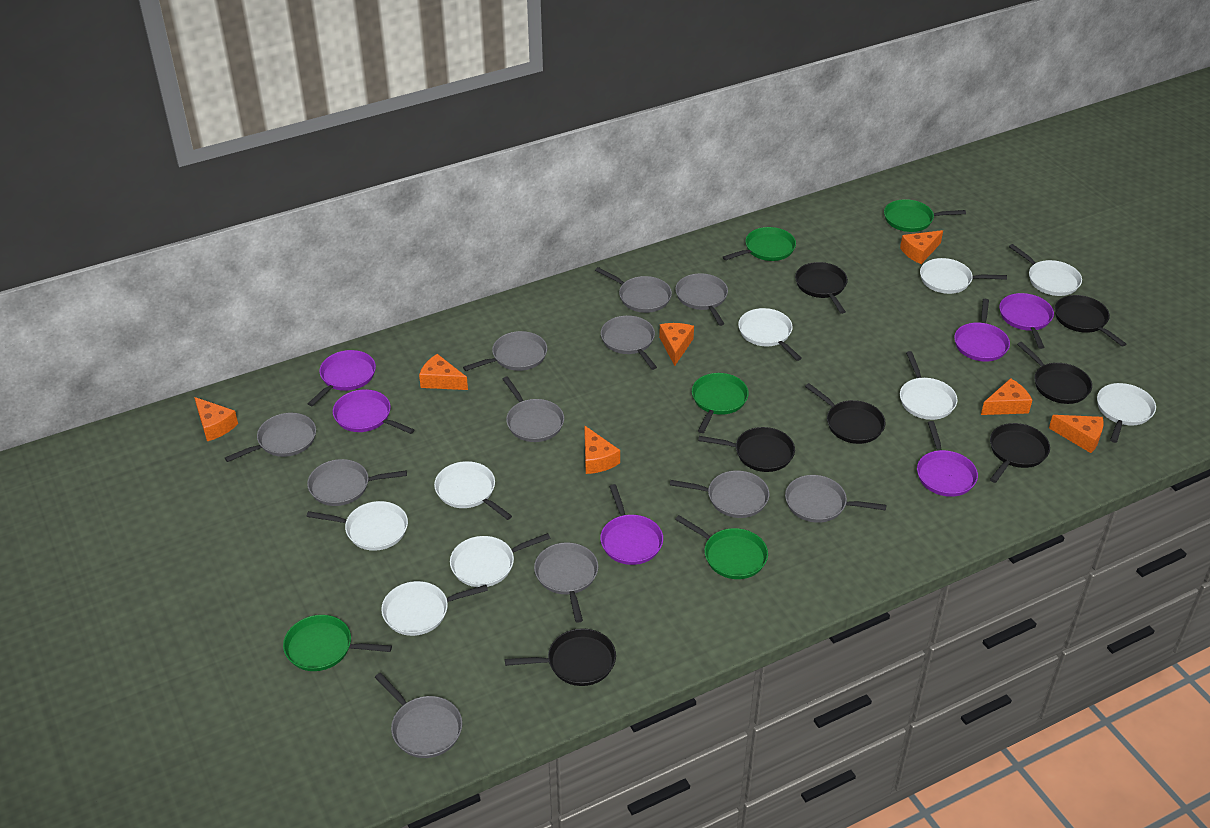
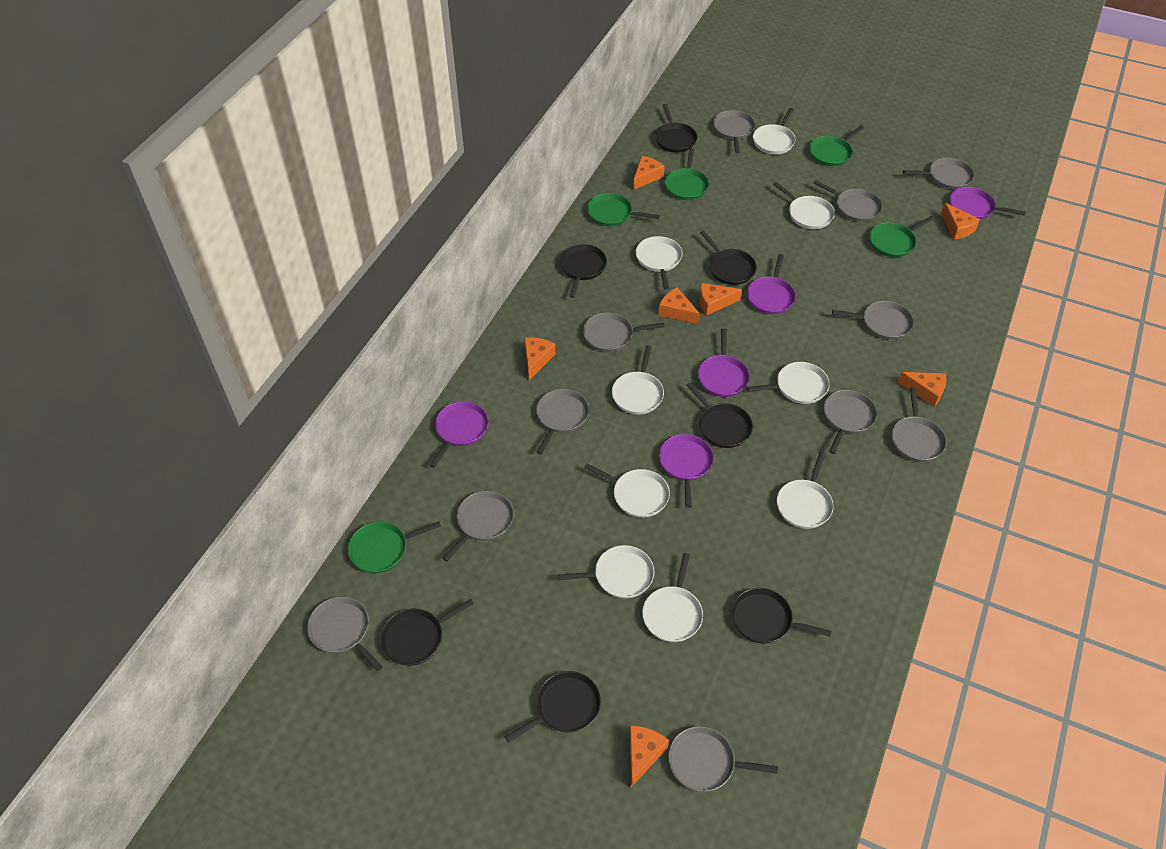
purple pan: 6 -> 5

